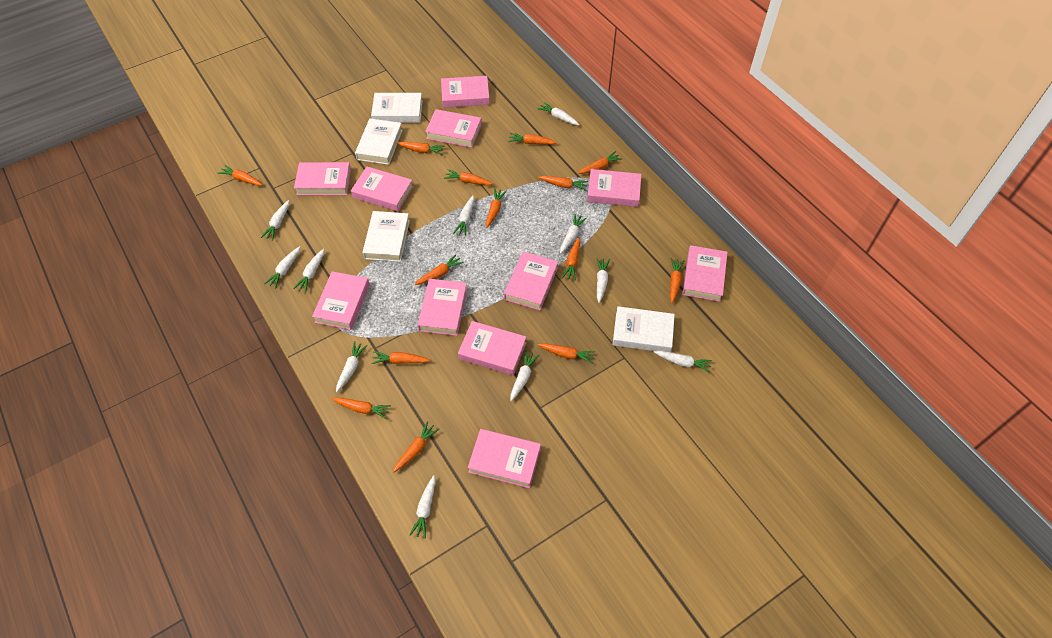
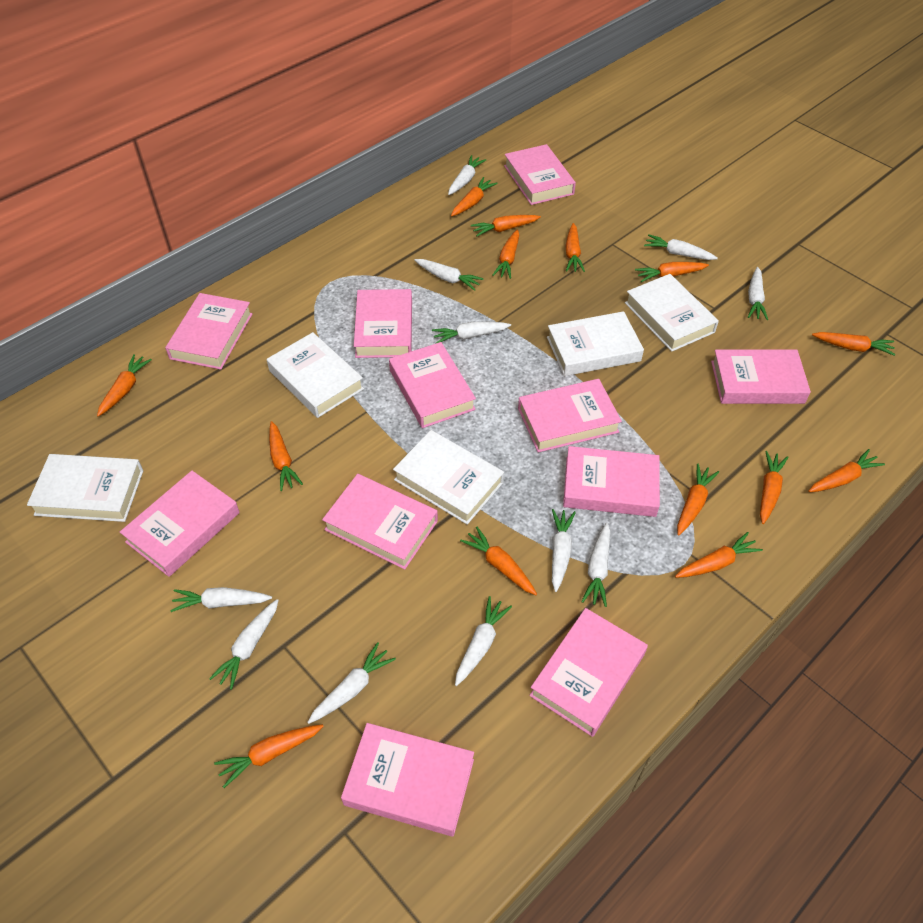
white book: 4 -> 5

